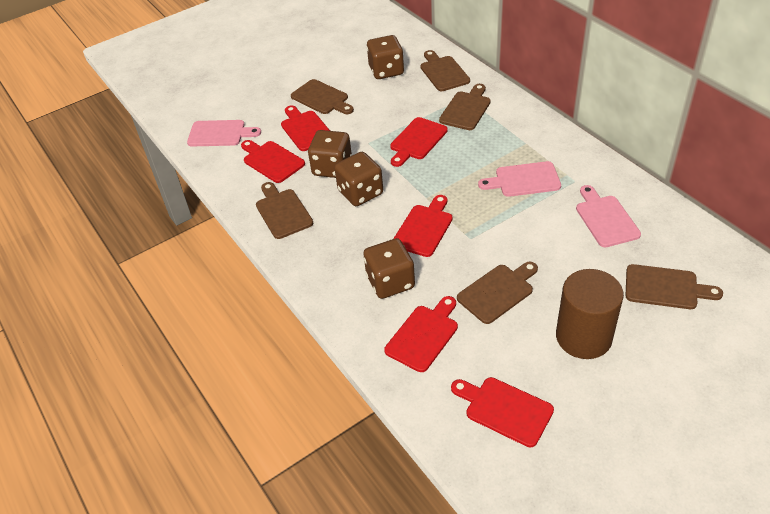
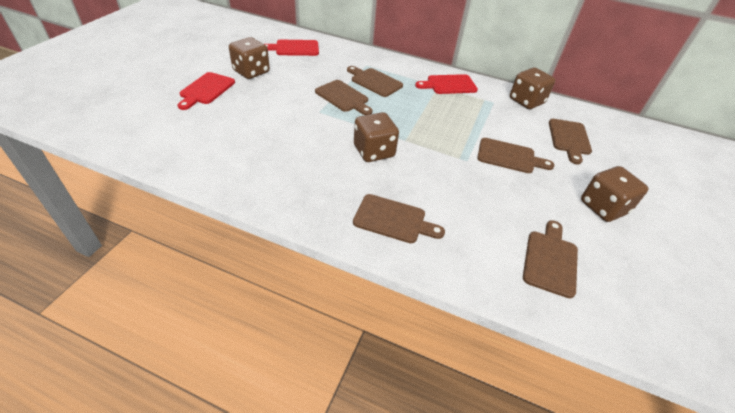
brown cylinder: 1 -> 0
pink cutting board: 3 -> 0
red cutting board: 6 -> 3

